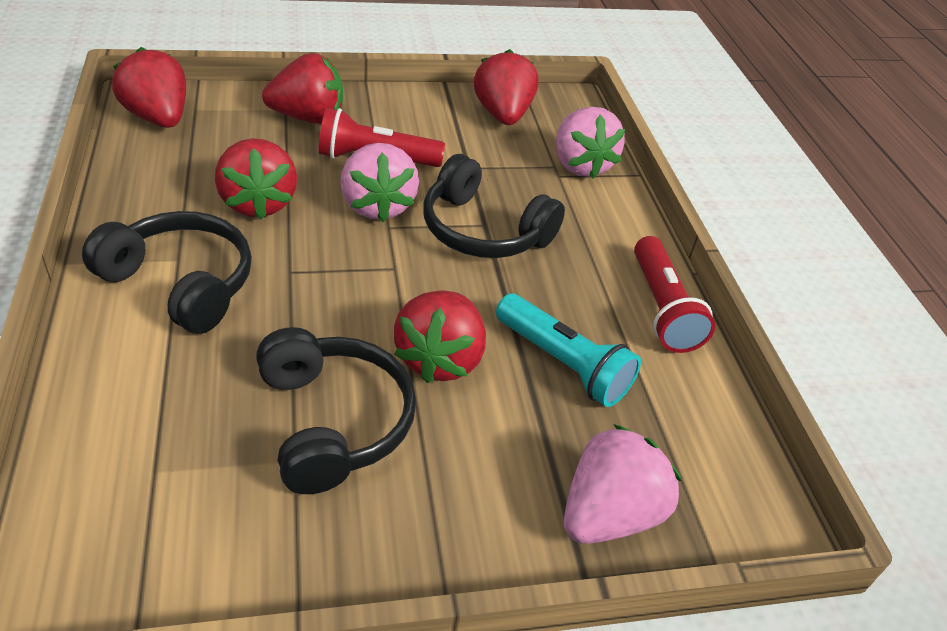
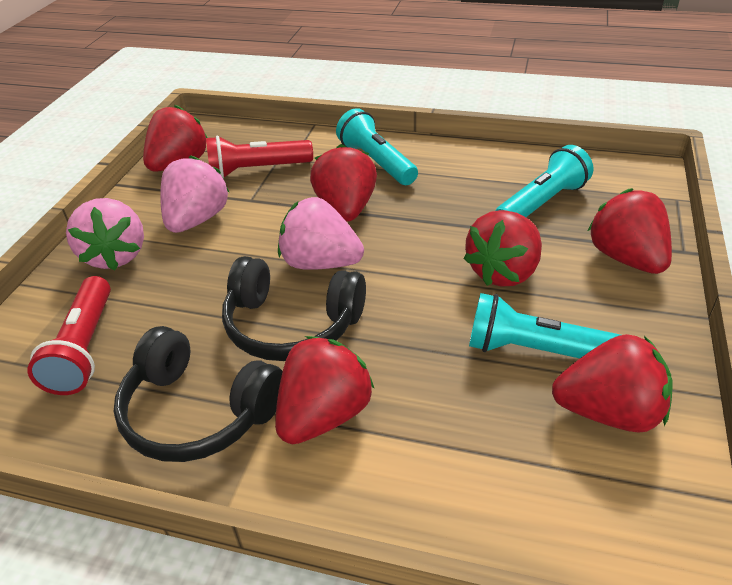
black headphones: 3 -> 2
red strawberry: 5 -> 6
turquoise flashlight: 1 -> 3

